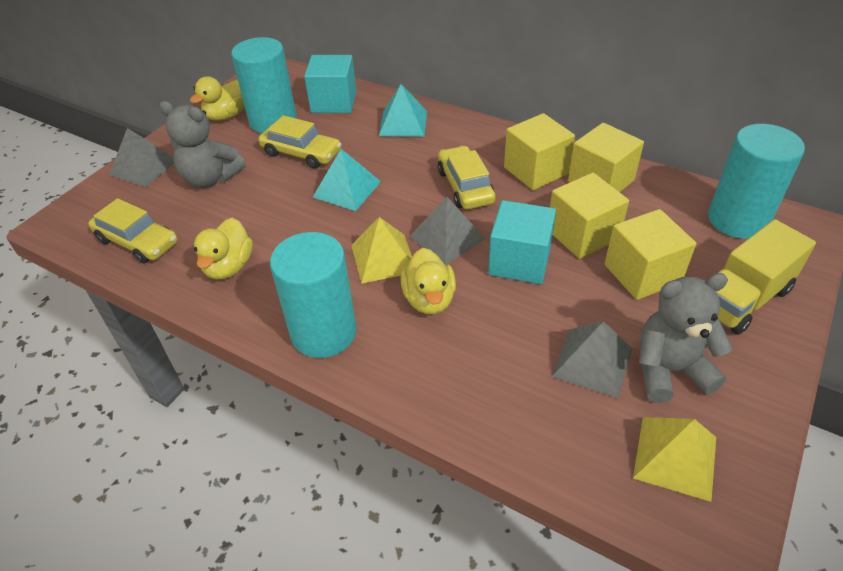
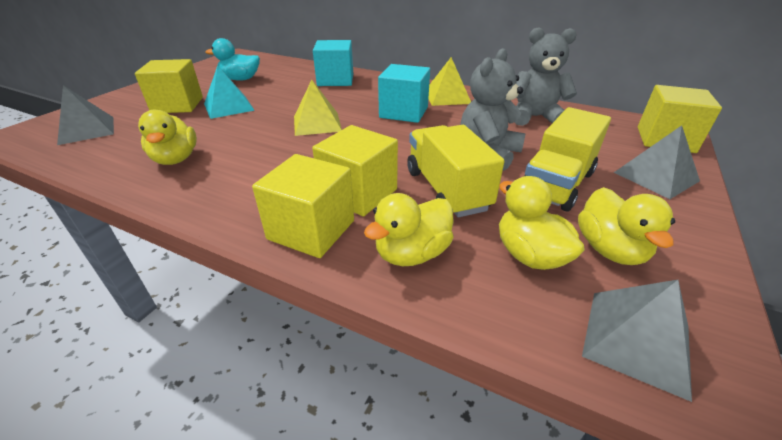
turquoise cylinder: 3 -> 0
turquoise duck: 0 -> 1
turquoise pyramid: 2 -> 1
yellow car: 3 -> 0
yellow duck: 3 -> 4
yellow truck: 1 -> 2

